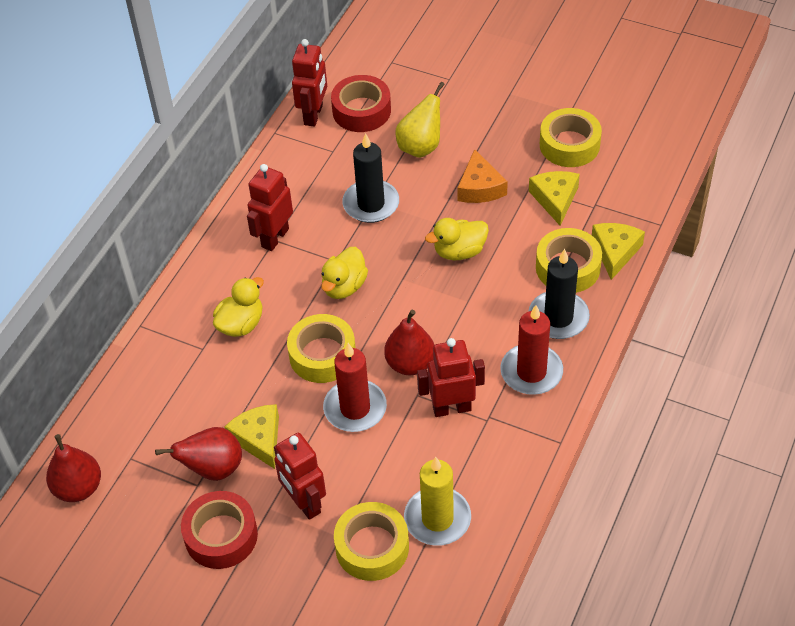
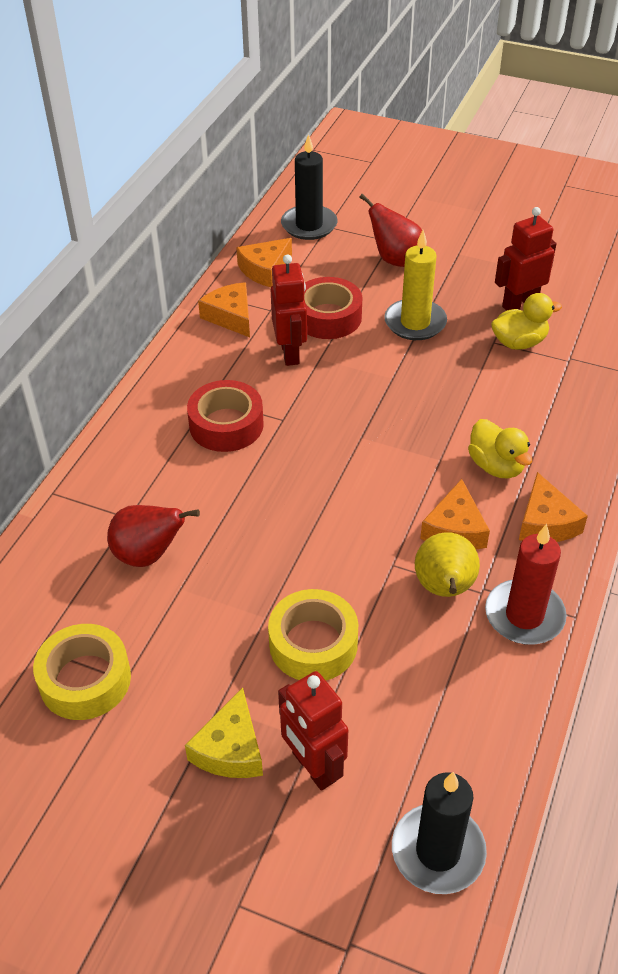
orange cheese: 1 -> 4
red candle: 2 -> 1
red pear: 3 -> 2
red robot: 4 -> 3
yellow cheese: 3 -> 1
yellow duck: 3 -> 2
yellow tape: 4 -> 2

